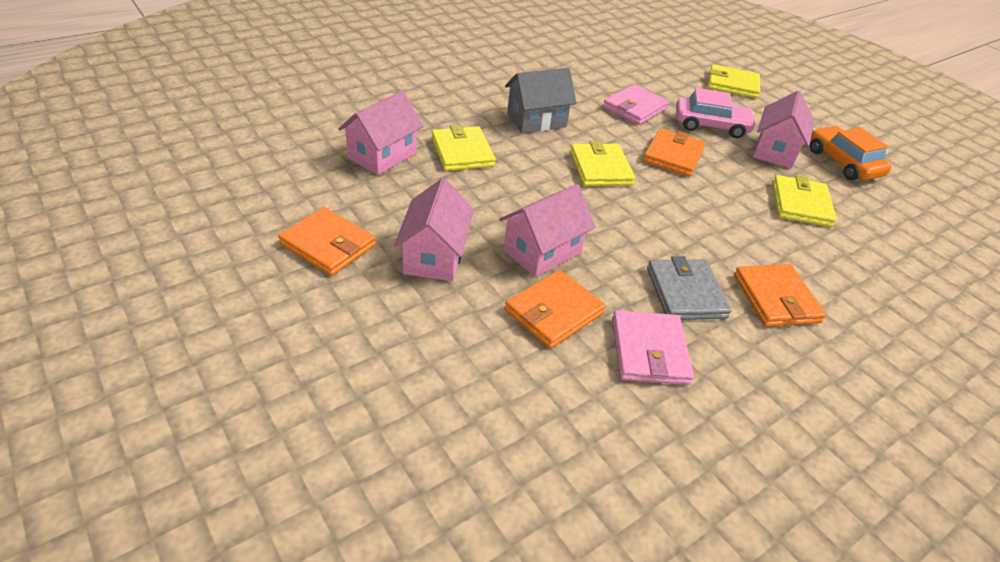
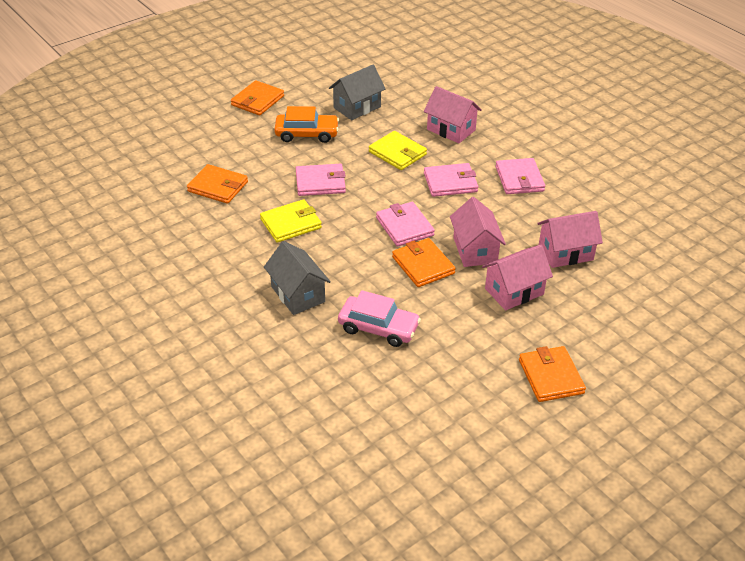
grey house: 1 -> 2
grey wallet: 1 -> 0
pink wallet: 2 -> 4
yellow wallet: 4 -> 2

